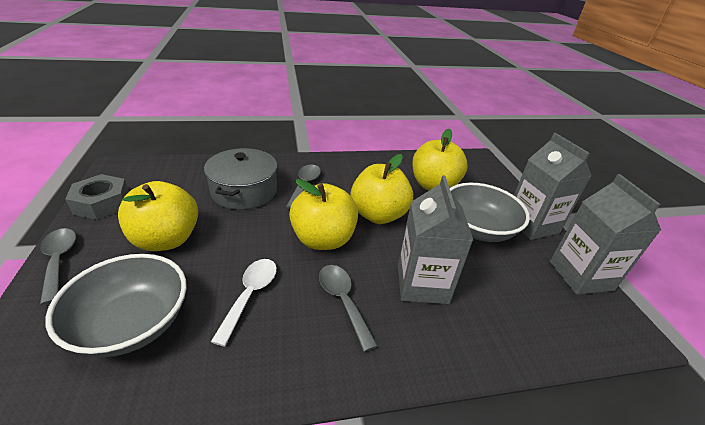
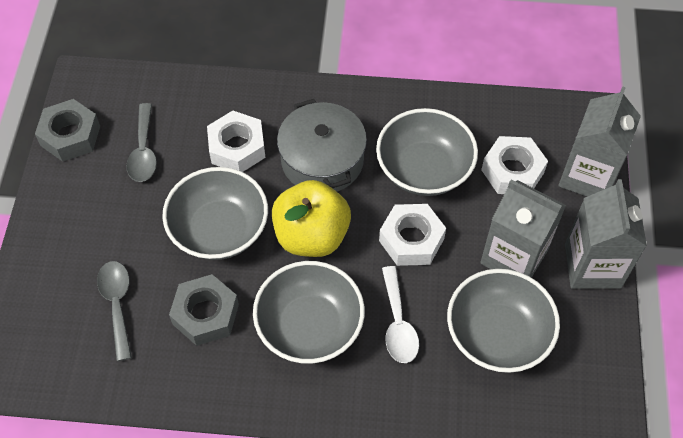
grey bowl: 2 -> 4
grey nut: 1 -> 2
grey spoon: 3 -> 2
white nut: 0 -> 3
yellow apple: 4 -> 1

